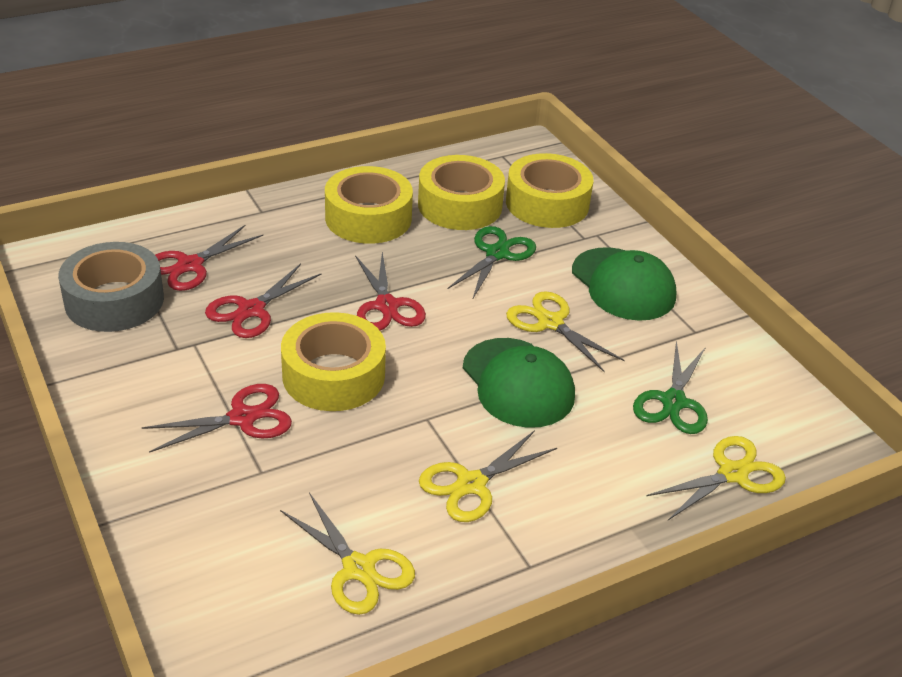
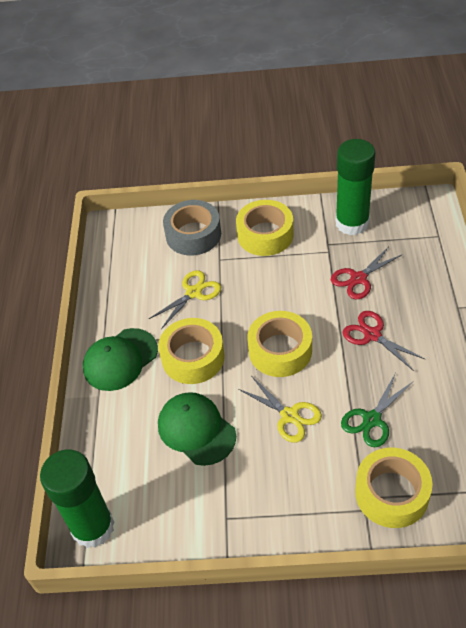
green glue stick: 0 -> 2
green scissors: 2 -> 1
red scissors: 4 -> 2
yellow scissors: 4 -> 2

